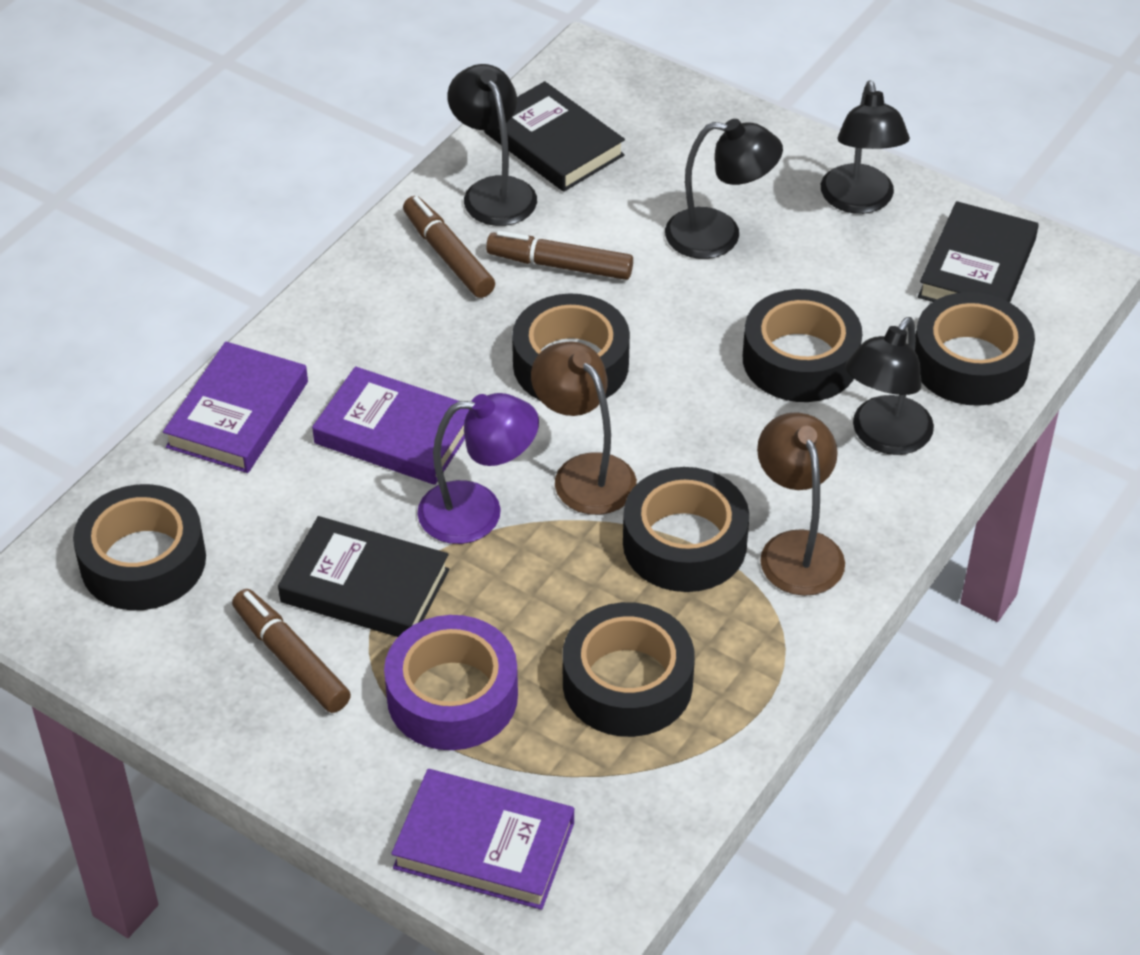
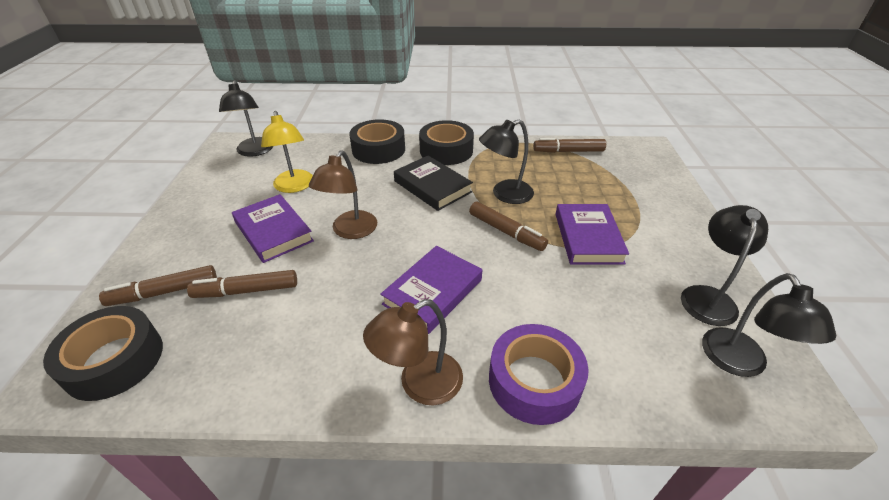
black book: 3 -> 1
black tape: 6 -> 3
brown marker: 3 -> 4
purple lamp: 1 -> 0
yellow lamp: 0 -> 1

